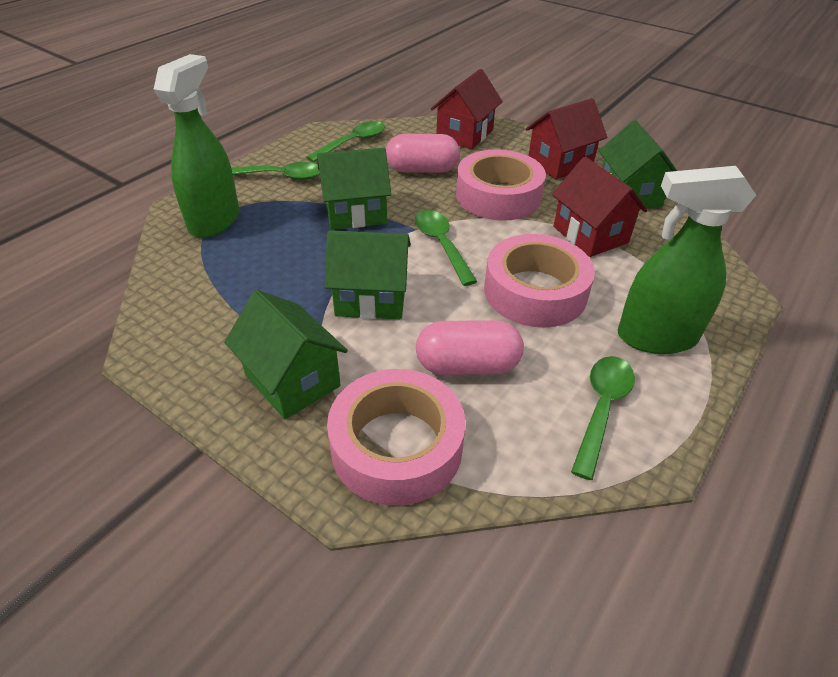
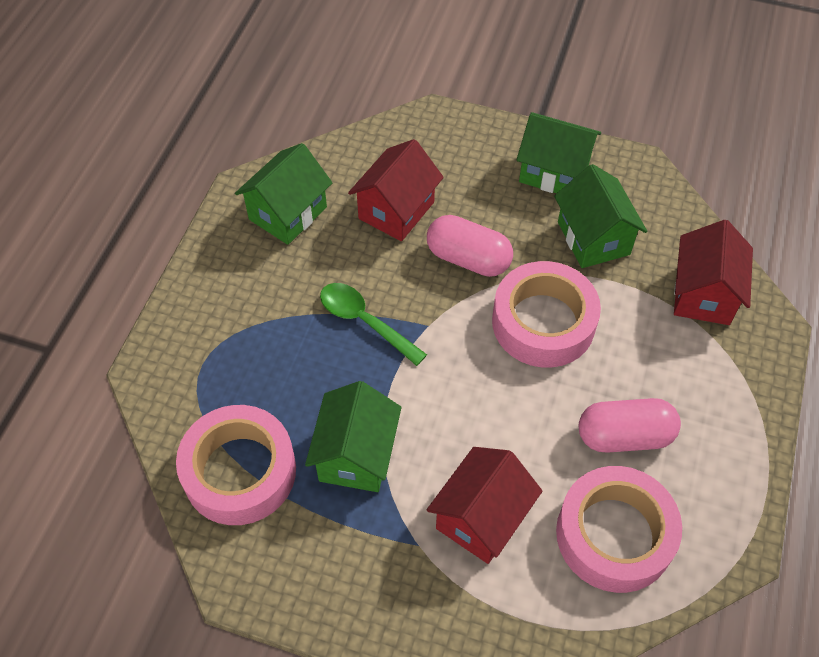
green spoon: 4 -> 1
green spray bottle: 2 -> 0

